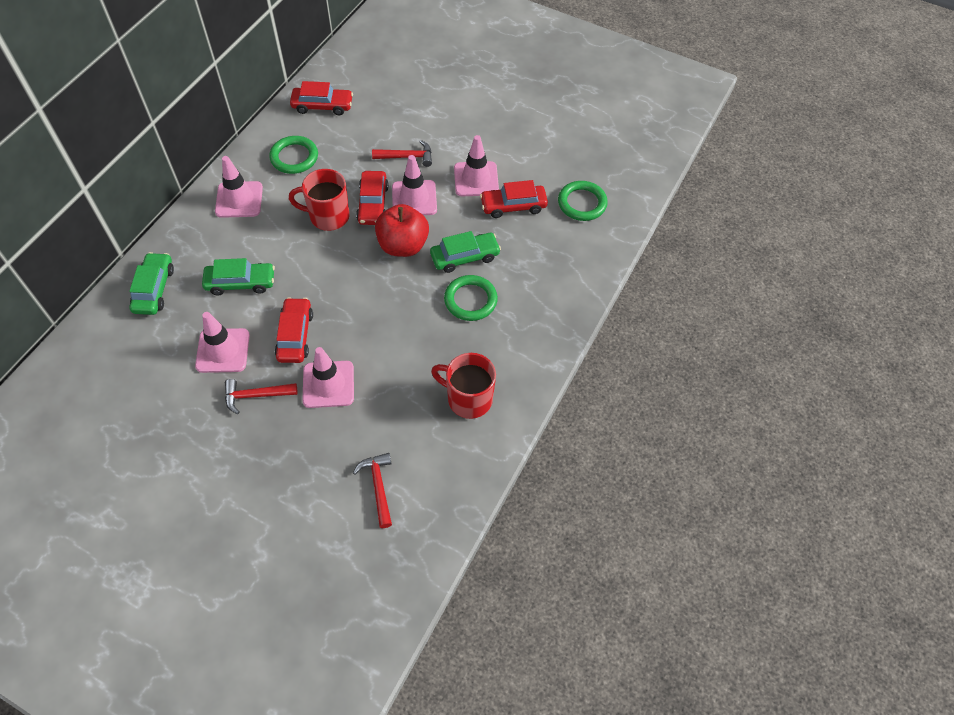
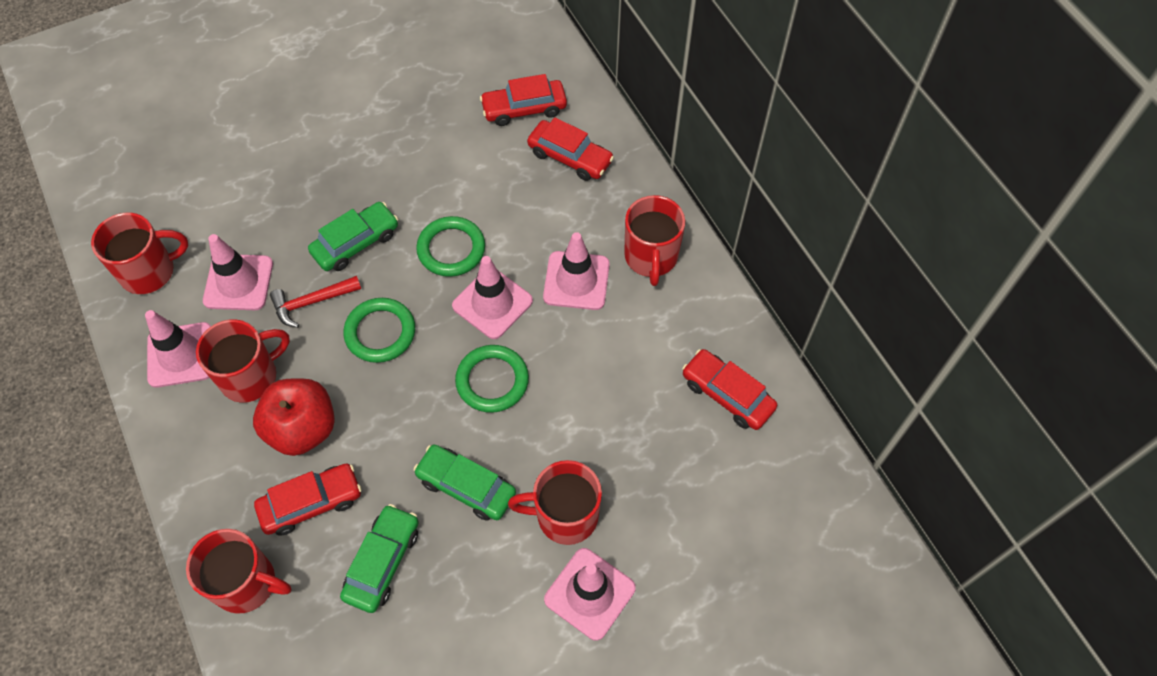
red hammer: 3 -> 1
red mug: 2 -> 5

